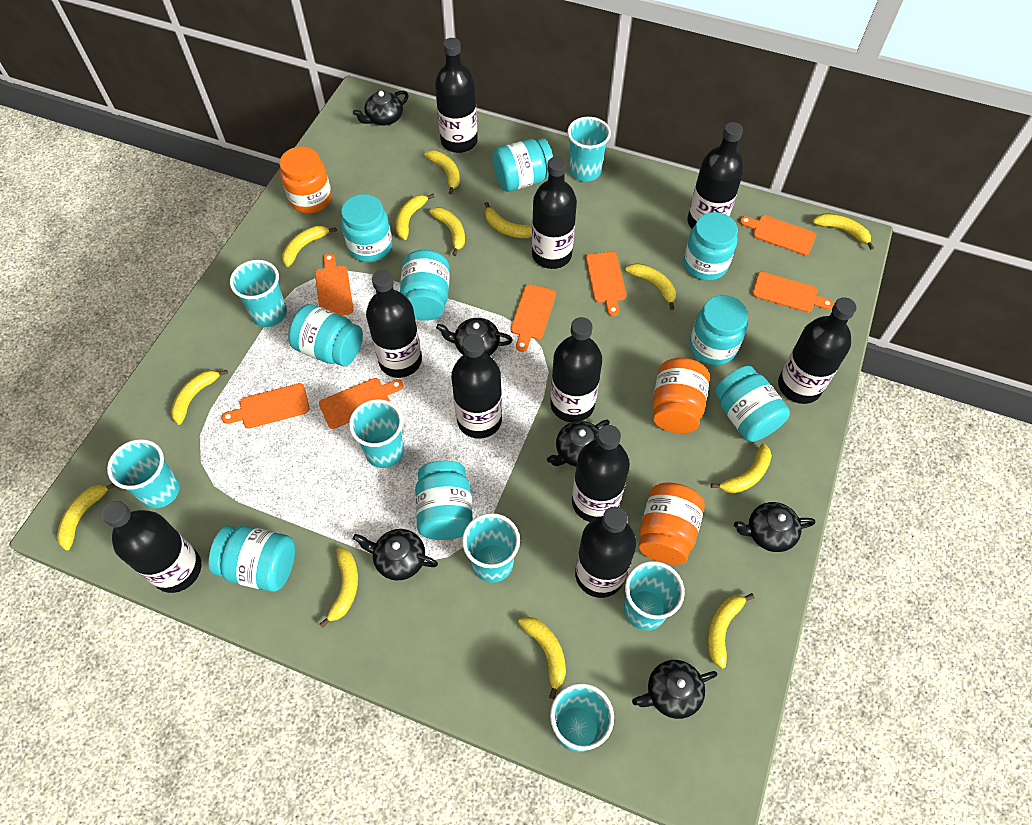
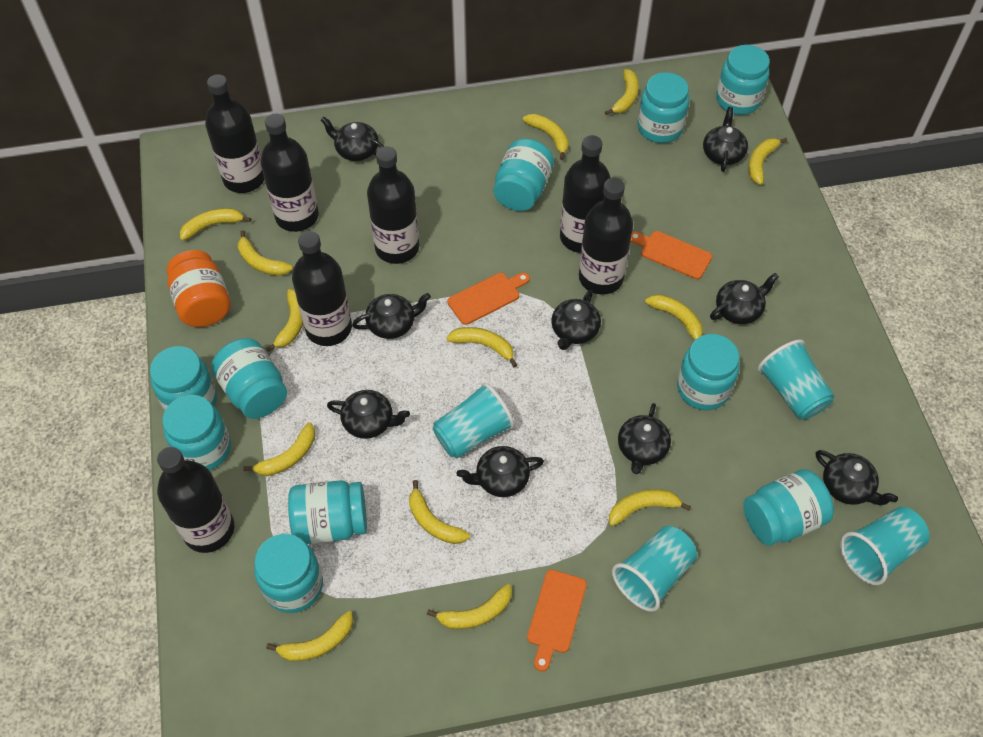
black bottle: 10 -> 7
black teapot: 6 -> 9
orange cutting board: 7 -> 3
orange jar: 3 -> 1
turquoise cup: 7 -> 4
turquoise jar: 9 -> 10

